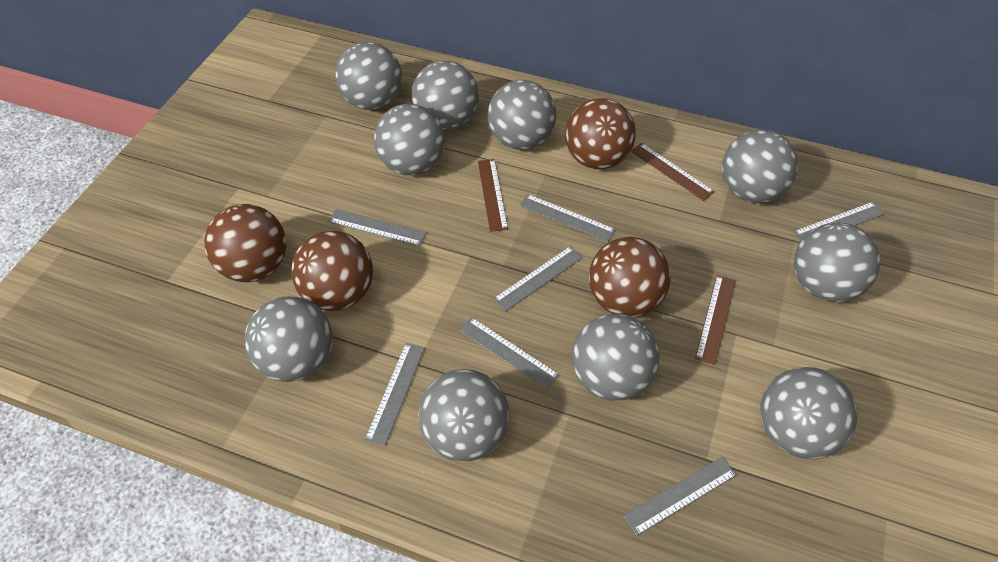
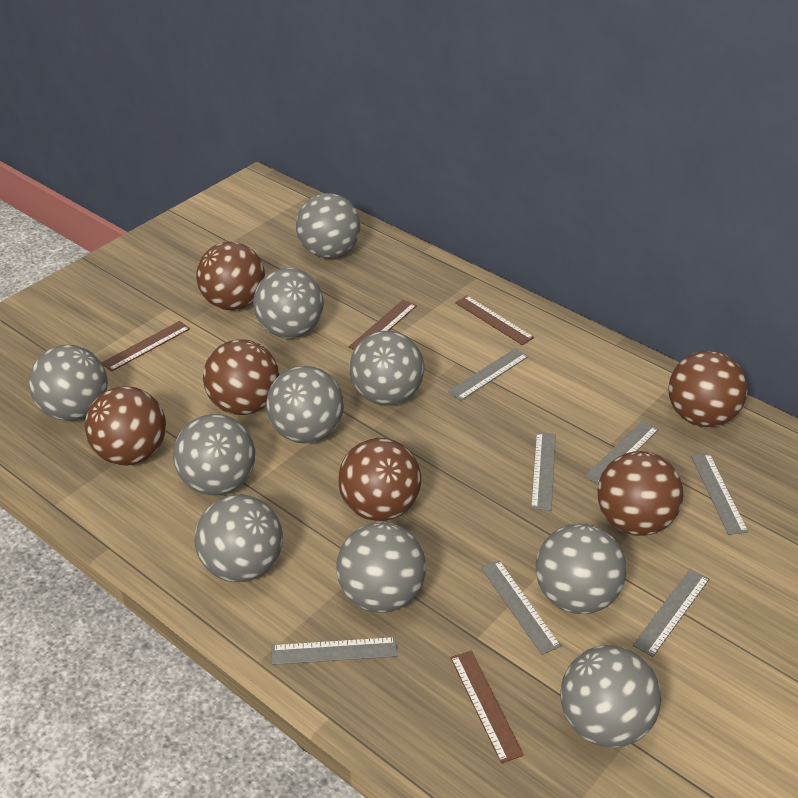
brown ball: 4 -> 6
brown ruler: 3 -> 4

